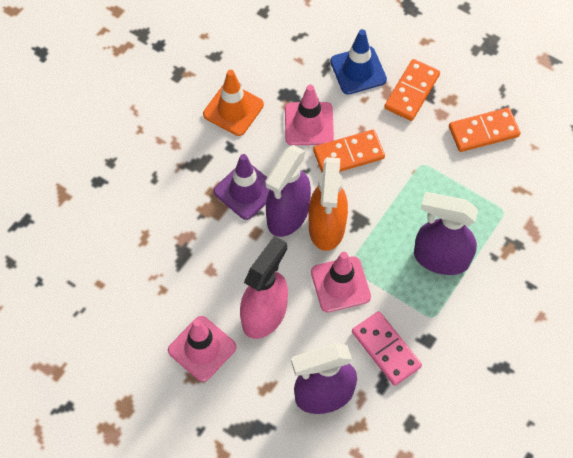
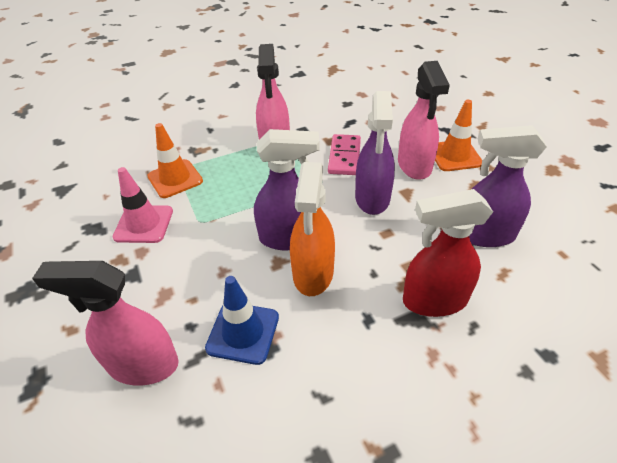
orange domino: 3 -> 0
orange traffic cone: 1 -> 2
pink spray bottle: 1 -> 3
pink traffic cone: 3 -> 1
purple traffic cone: 1 -> 0
red spray bottle: 0 -> 1

